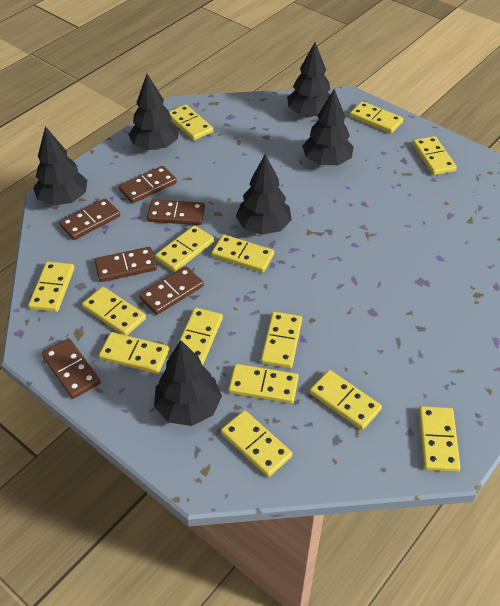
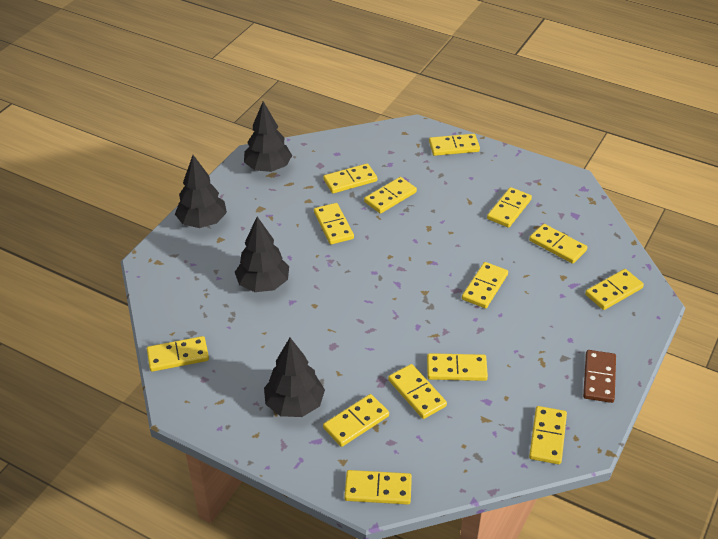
black tree: 6 -> 4
brown domino: 6 -> 1

